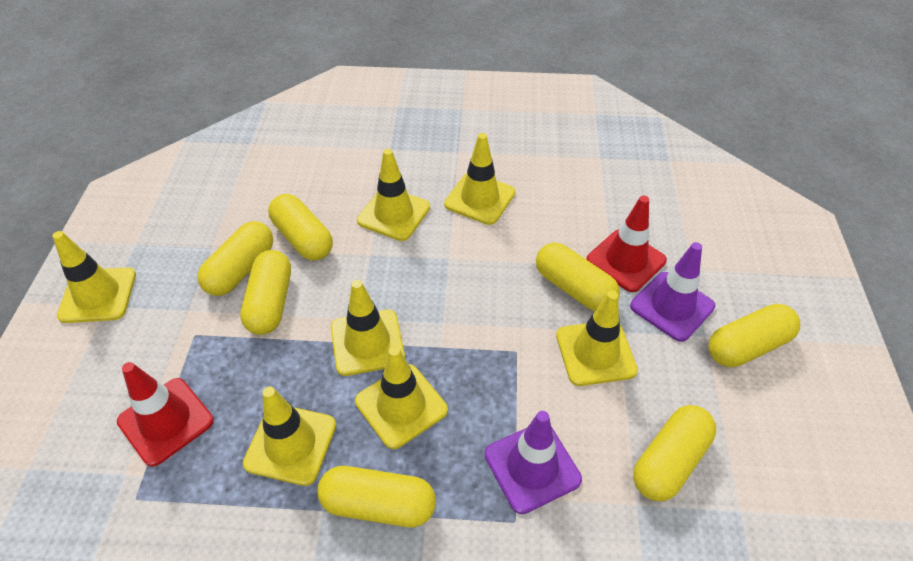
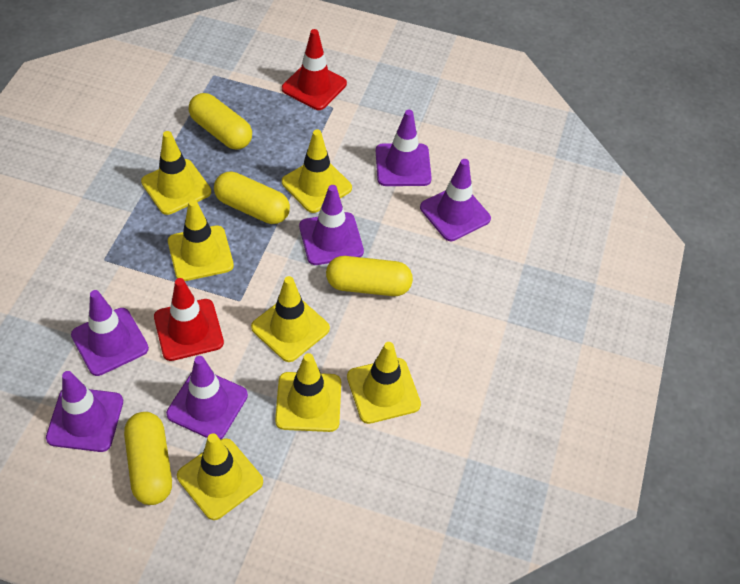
purple traffic cone: 2 -> 6
yellow capsule: 7 -> 4

